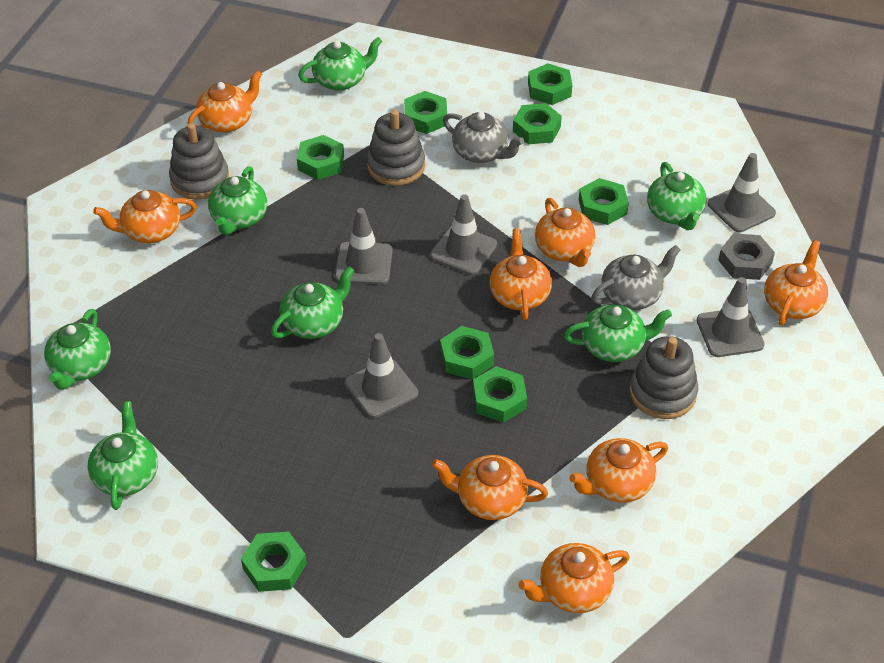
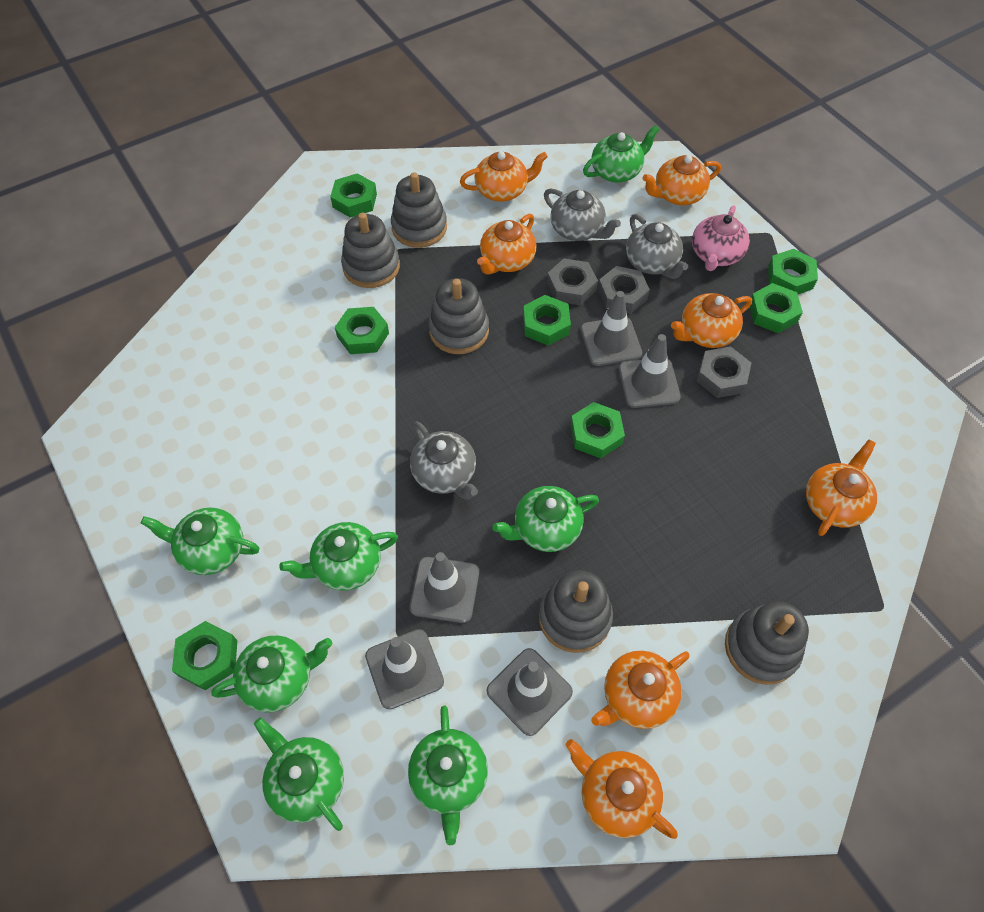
green nut: 8 -> 7
grey nut: 1 -> 3
grey stacking toy: 3 -> 5
grey teapot: 2 -> 3
orange teapot: 8 -> 7
pink teapot: 0 -> 1

